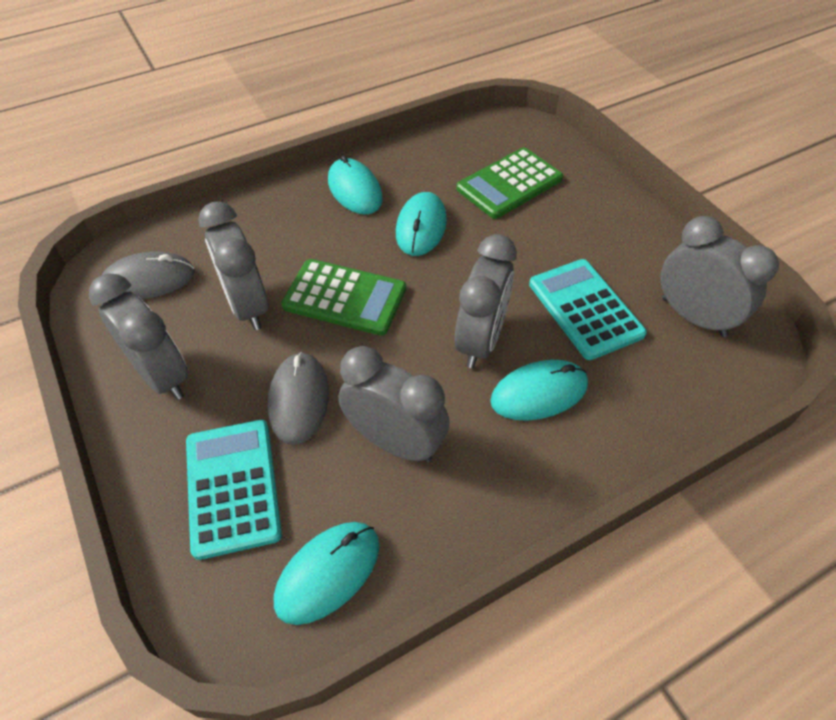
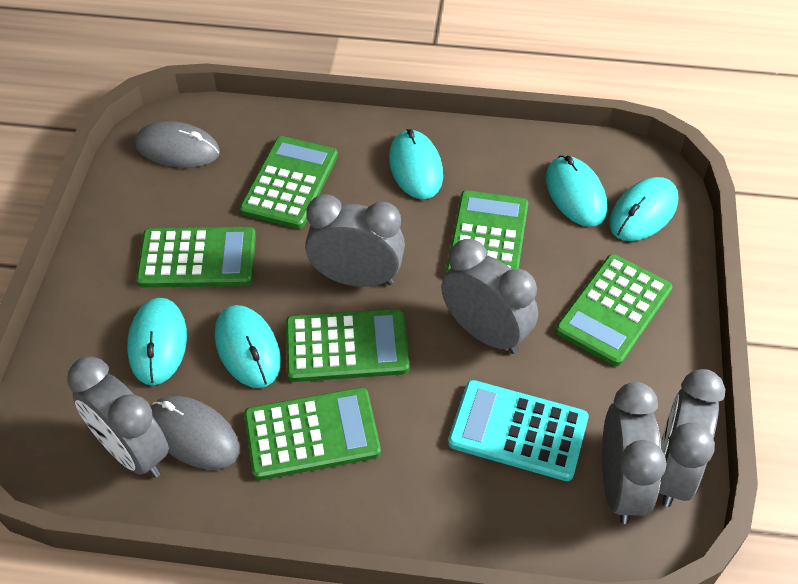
green calculator: 2 -> 6
turquoise calculator: 2 -> 1
turquoise mouse: 4 -> 5

